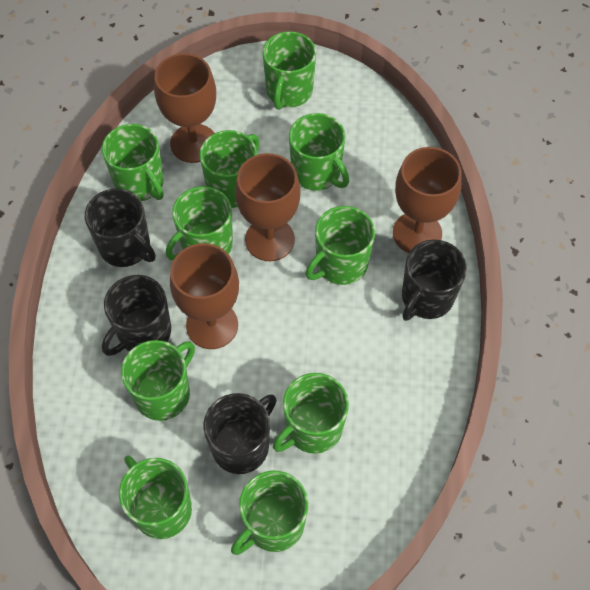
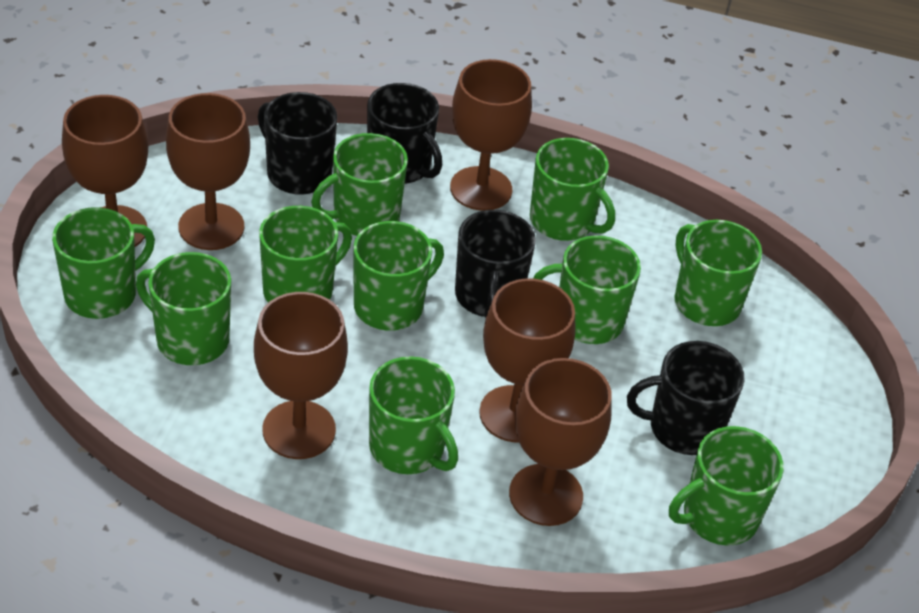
brown goblet: 4 -> 6

